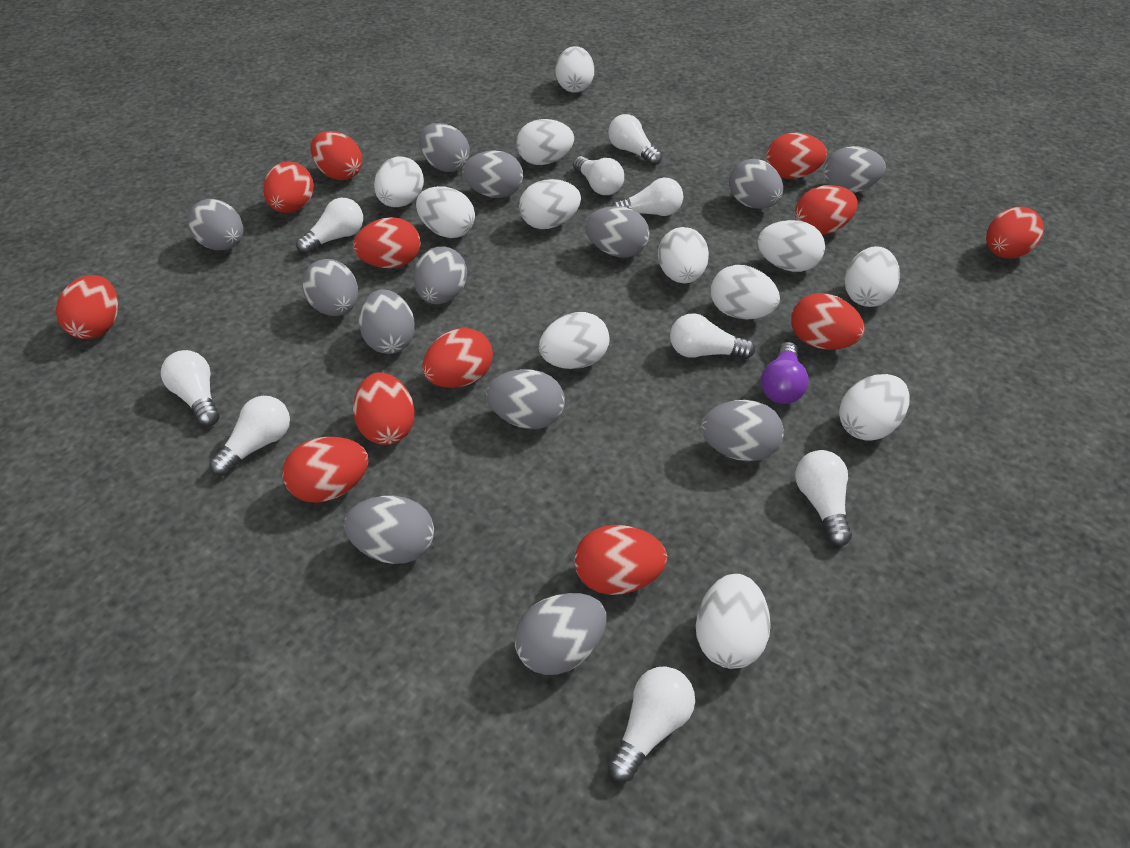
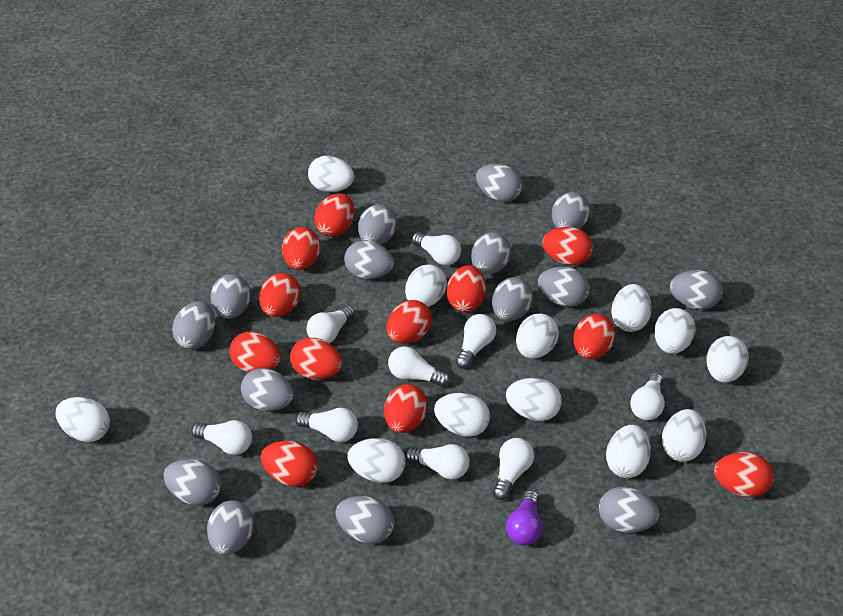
grey egg: 13 -> 15

